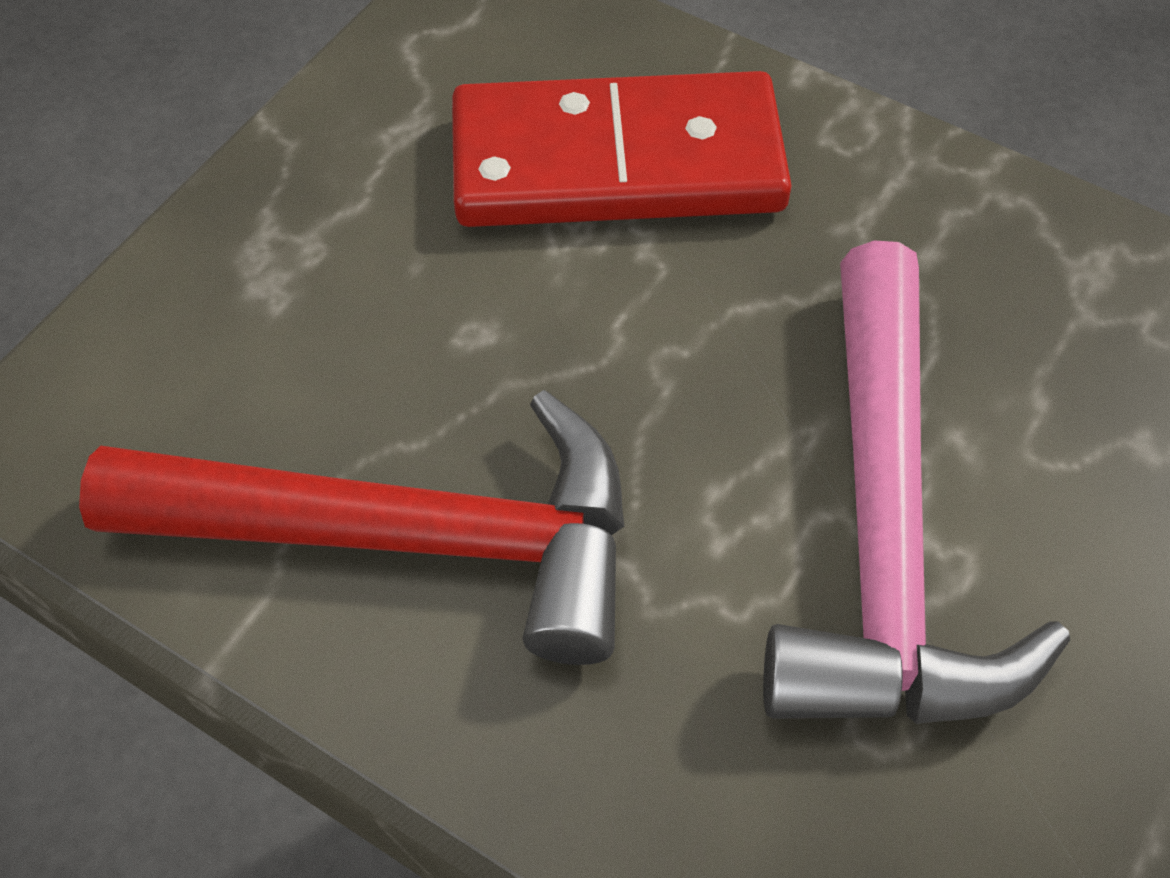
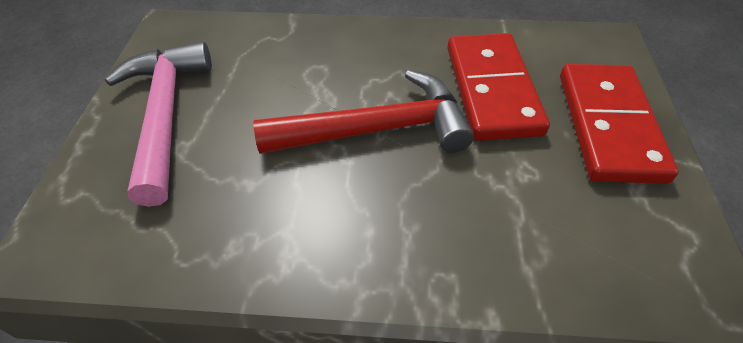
red domino: 1 -> 2

